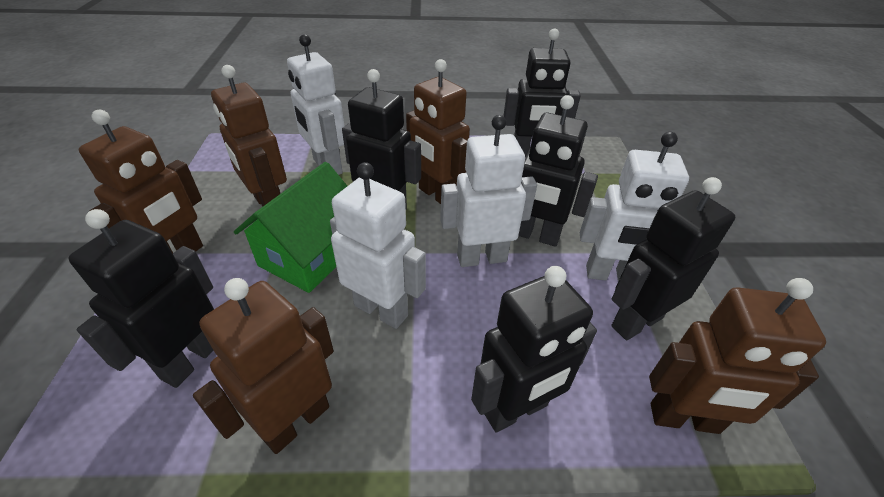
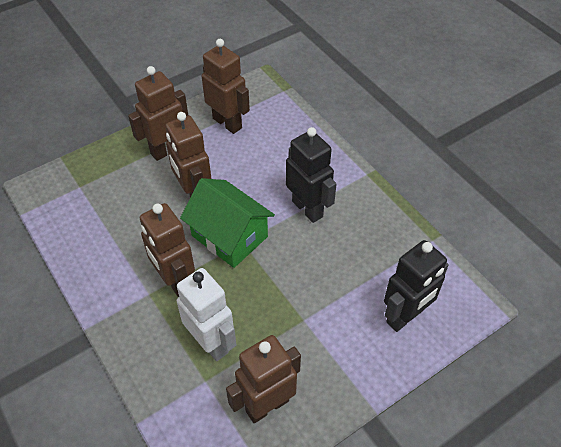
black robot: 6 -> 2
white robot: 4 -> 1

